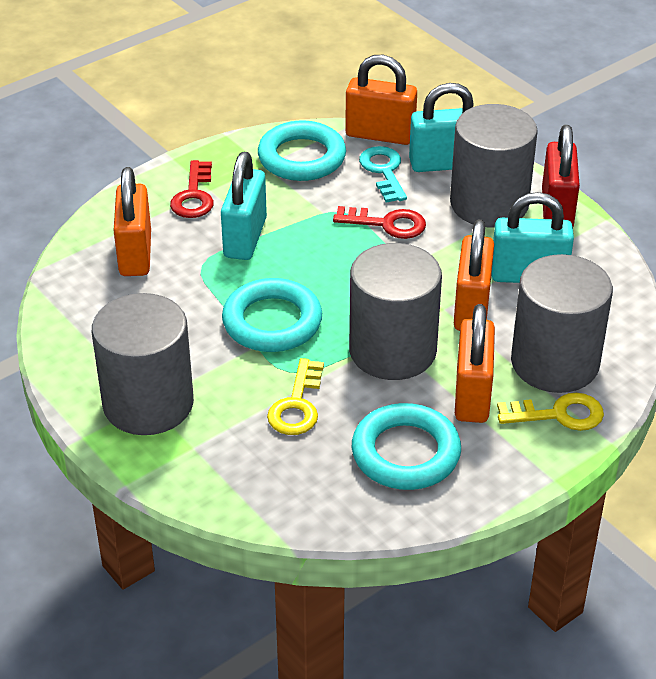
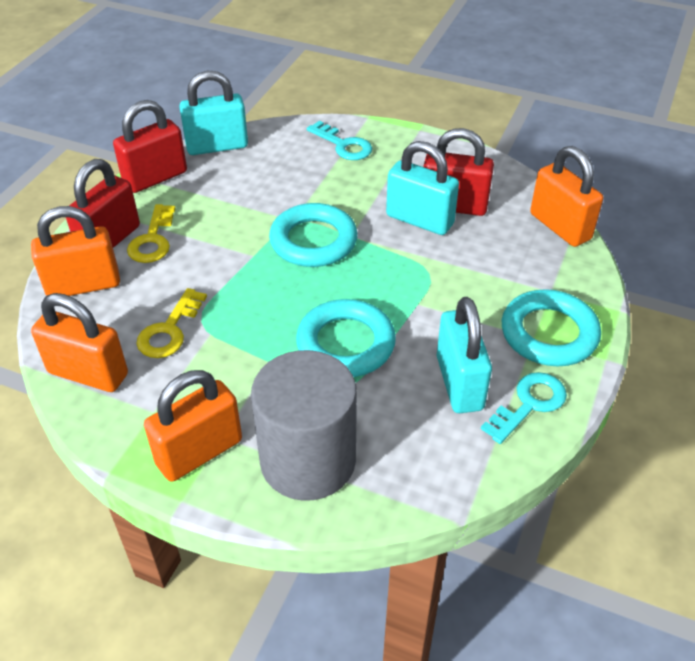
grey cylinder: 4 -> 1
red key: 2 -> 0
red padlock: 1 -> 3
turquoise key: 1 -> 2

